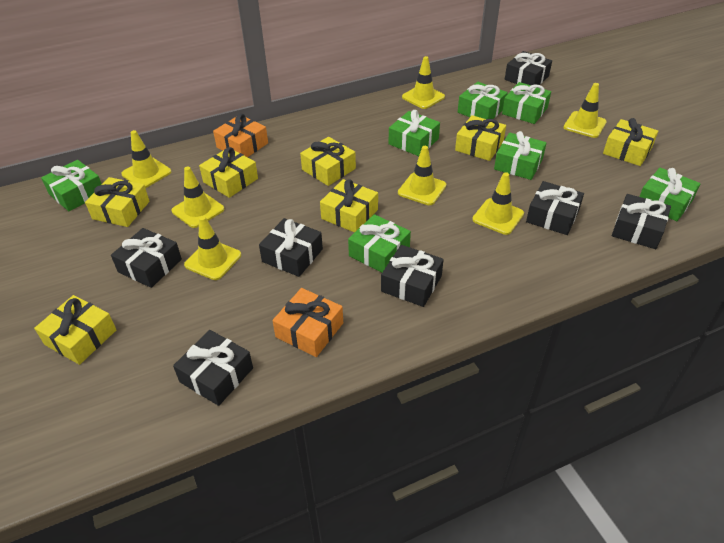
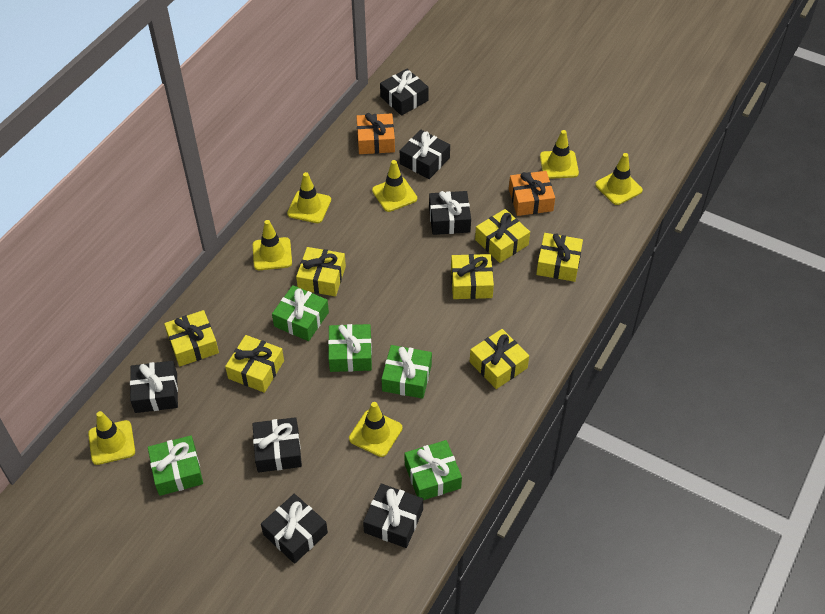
green gift: 7 -> 5

